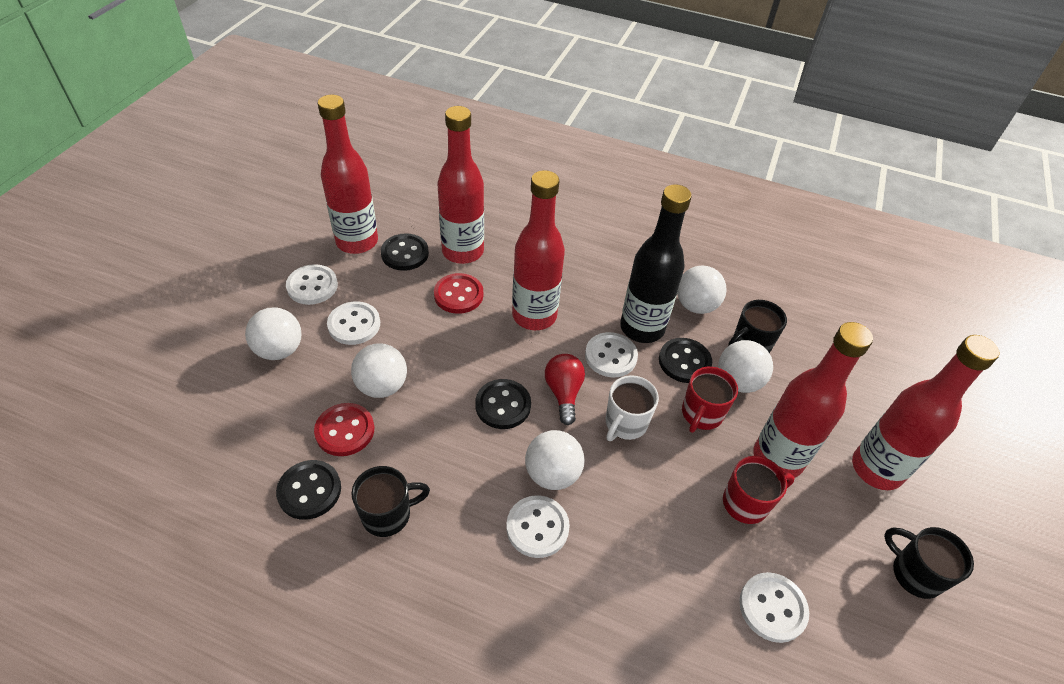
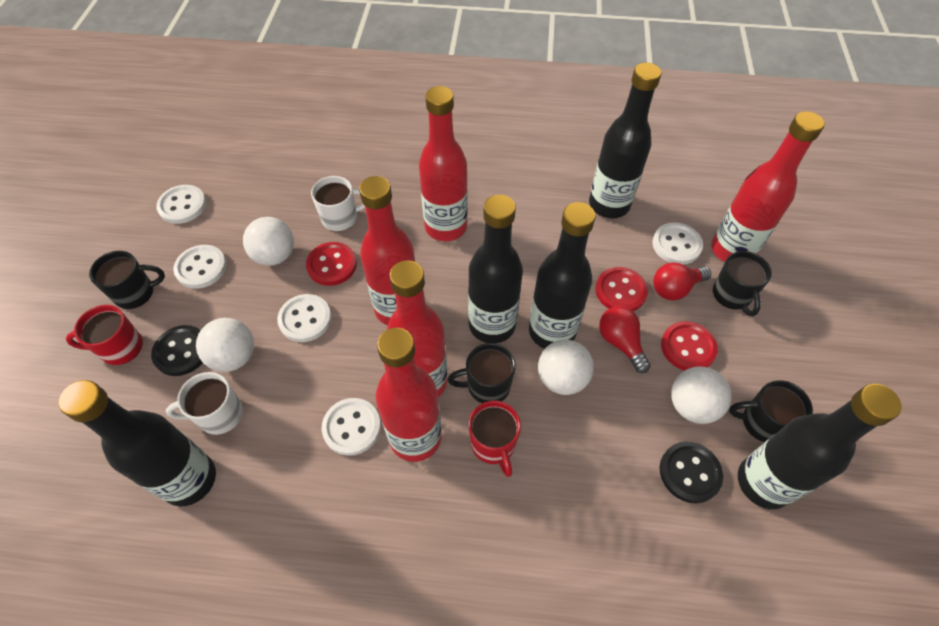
black bottle: 1 -> 5
black button: 4 -> 2
black mug: 3 -> 4
red button: 2 -> 3
red light bulb: 1 -> 2
white ball: 5 -> 4
white mug: 1 -> 2

